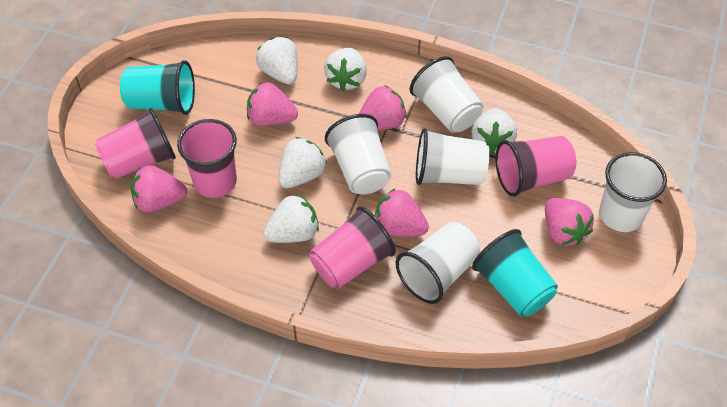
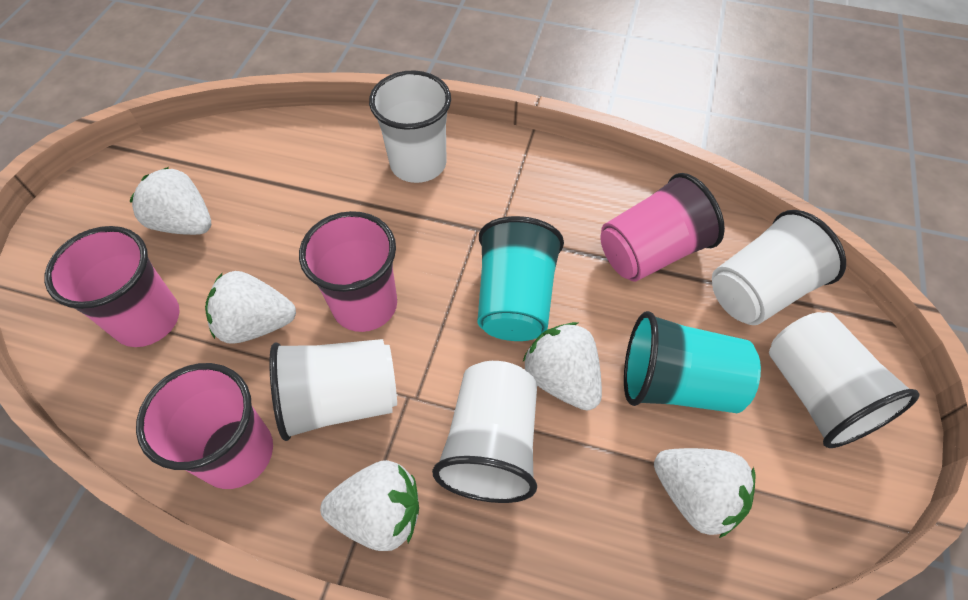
pink strawberry: 5 -> 0

